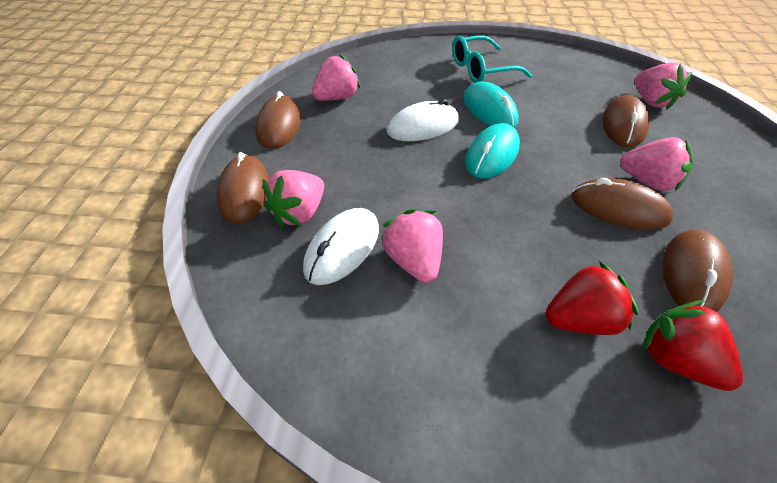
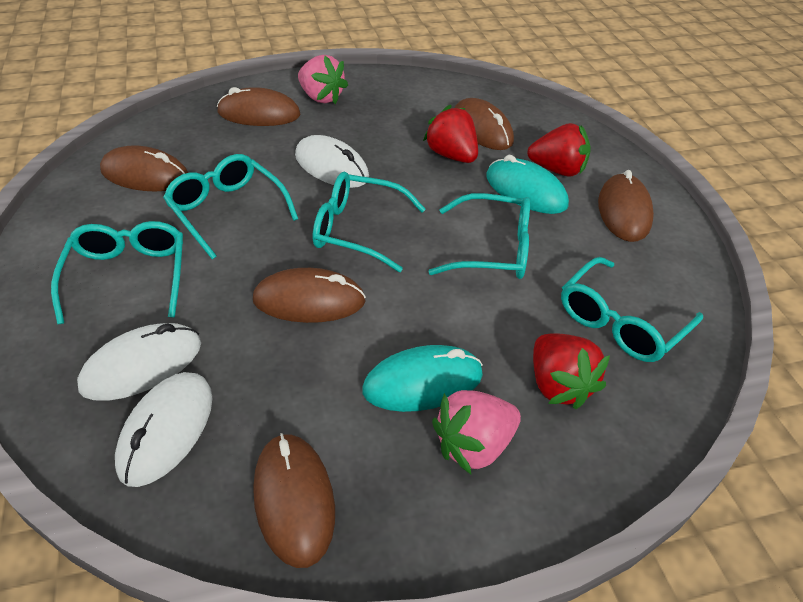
brown mouse: 5 -> 6
pink strawberry: 5 -> 2
red strawberry: 2 -> 3
turquoise glasses: 1 -> 5
white mouse: 2 -> 3

